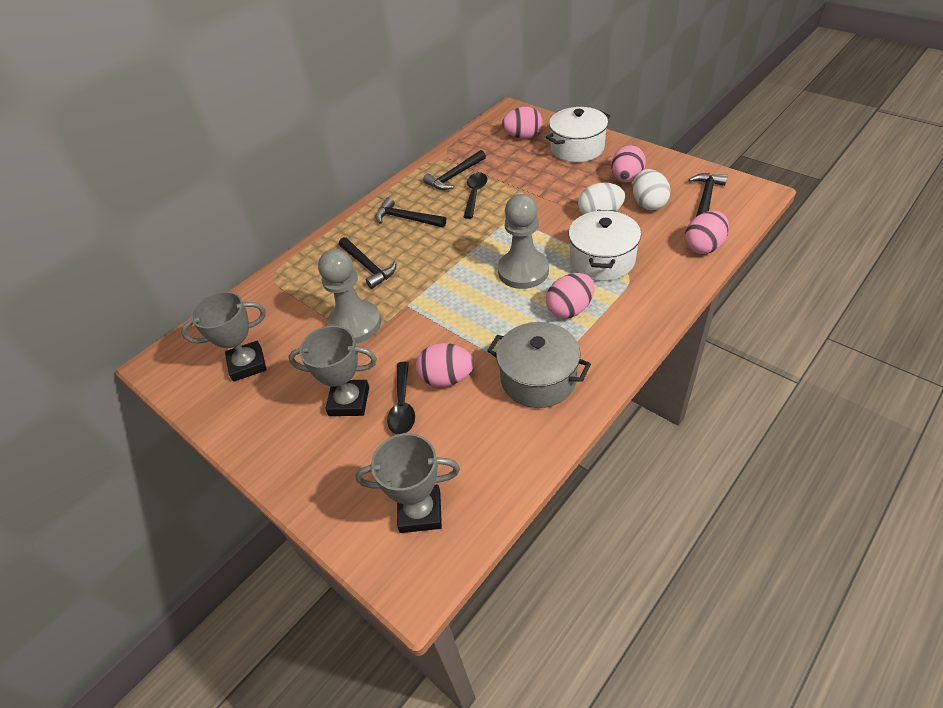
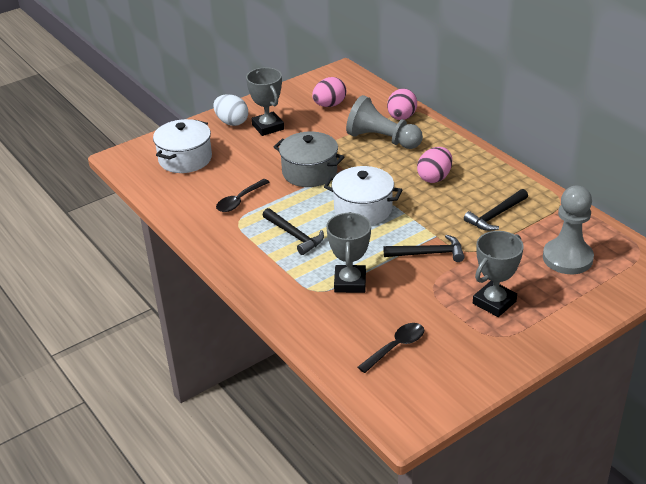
black hammer: 4 -> 3
pink egg: 5 -> 3
white egg: 2 -> 1

